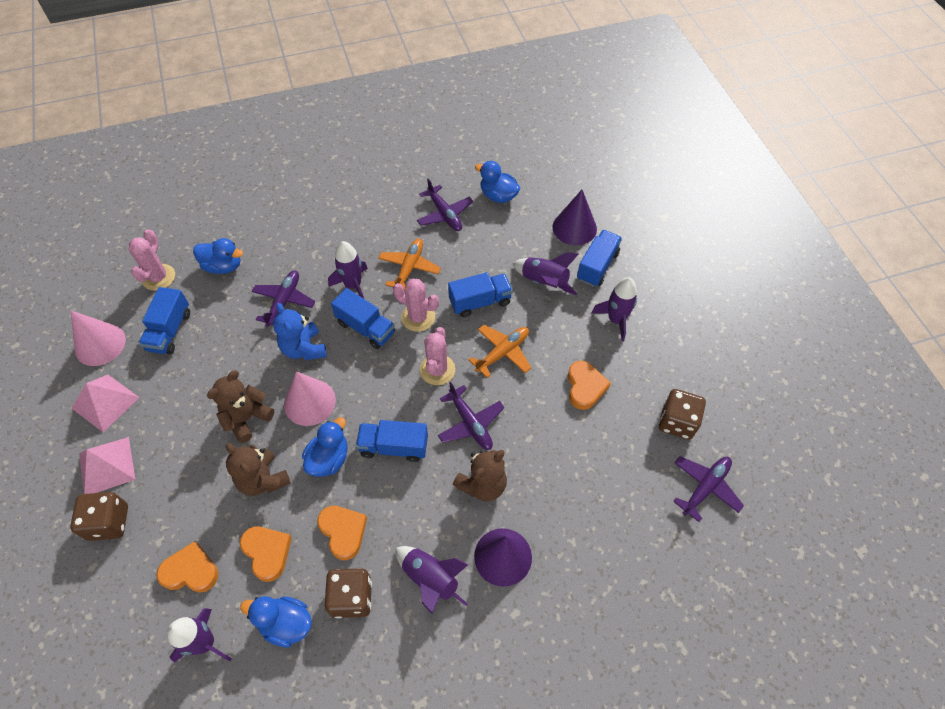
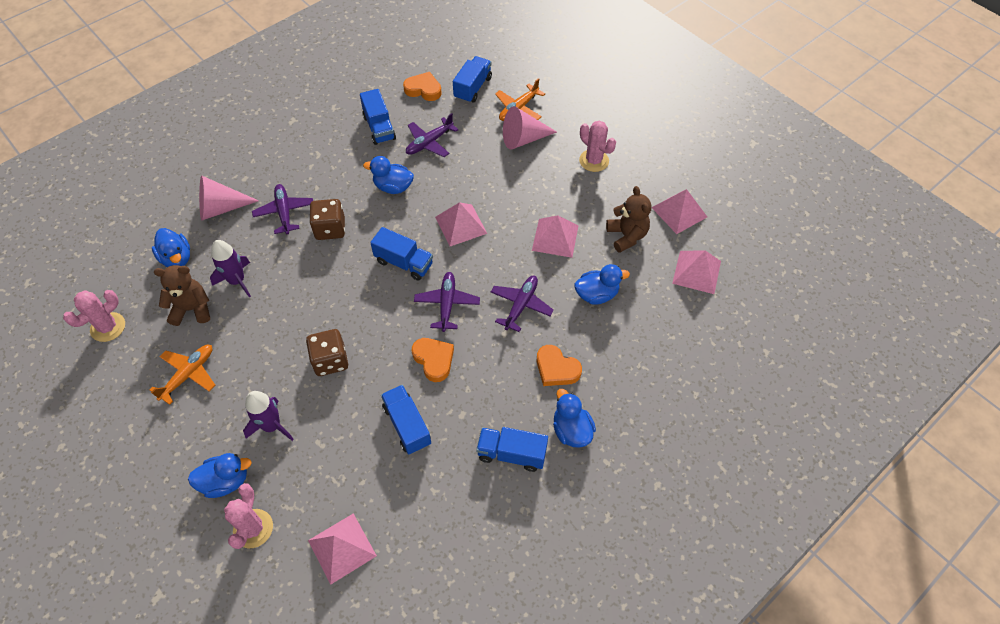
blue duck: 4 -> 5
blue teddy bear: 1 -> 0
brown dice: 3 -> 2
brown teddy bear: 3 -> 2
orange heart: 4 -> 3
pink pyramid: 2 -> 5
purple cone: 2 -> 0
purple rocket: 5 -> 2

